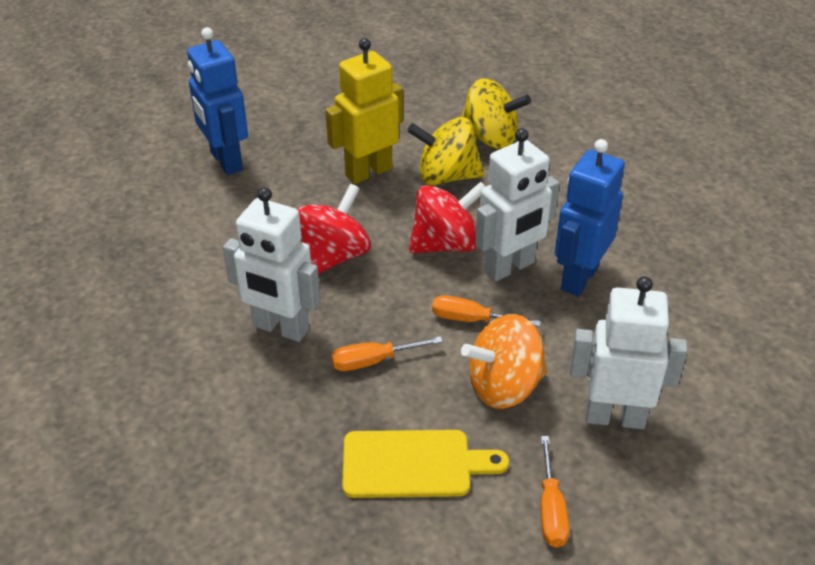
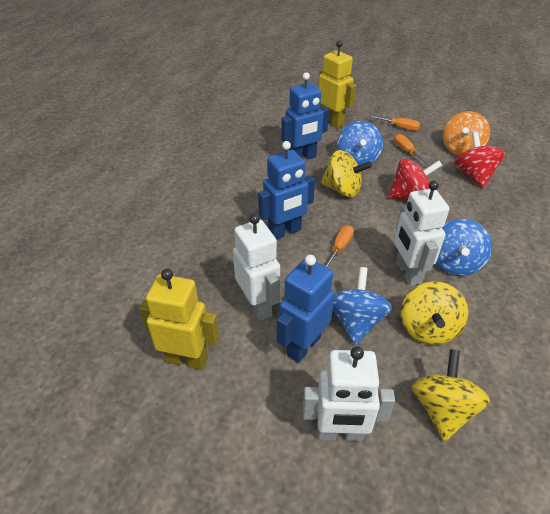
blue robot: 2 -> 3
blue spinning top: 0 -> 3
yellow cutting board: 1 -> 0
yellow robot: 1 -> 2
yellow spinning top: 2 -> 3

